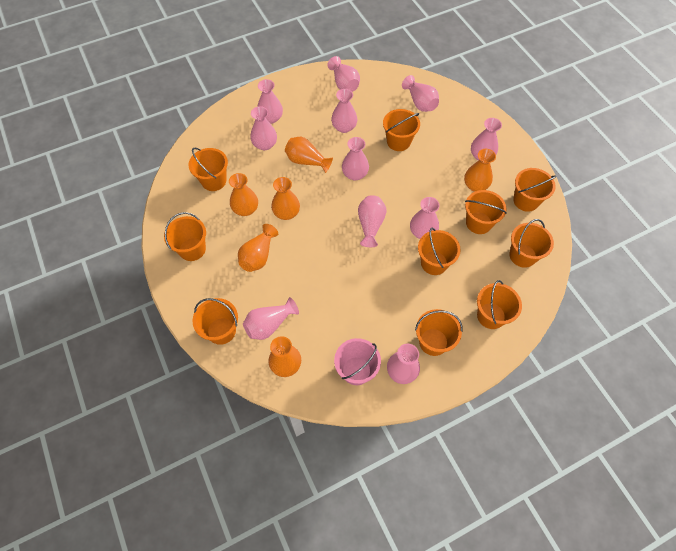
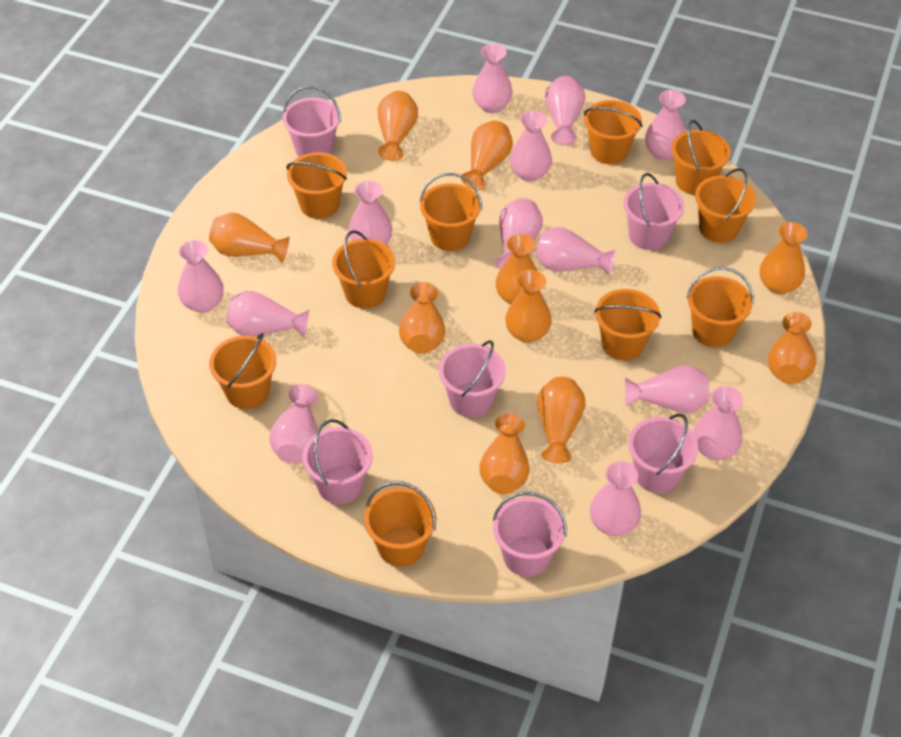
orange vase: 6 -> 10
pink bucket: 1 -> 6
pink vase: 11 -> 13

